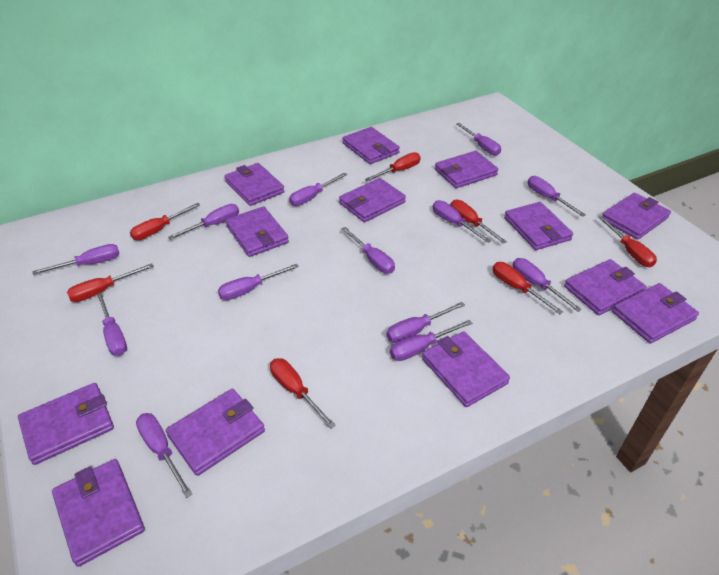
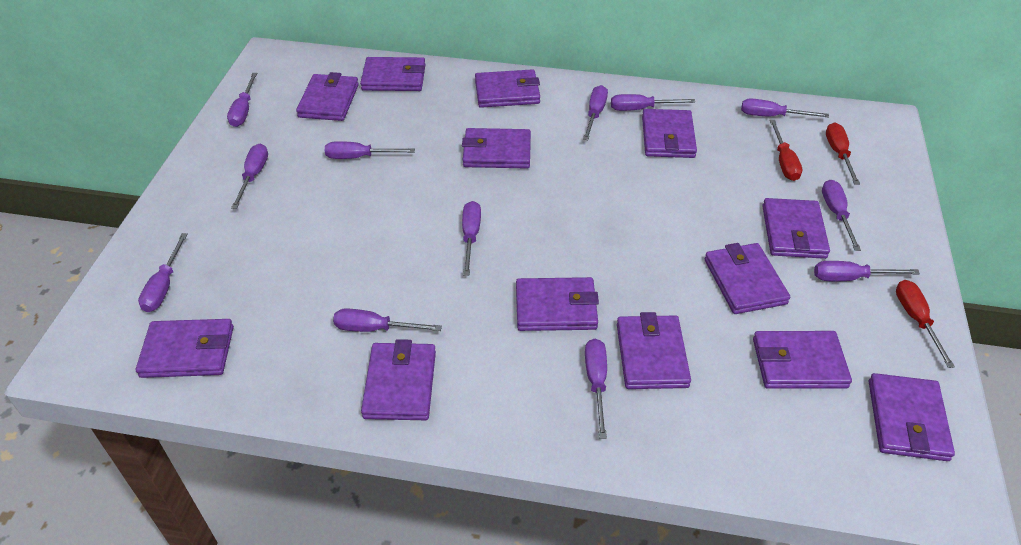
purple screwdriver: 13 -> 12
red screwdriver: 7 -> 3

